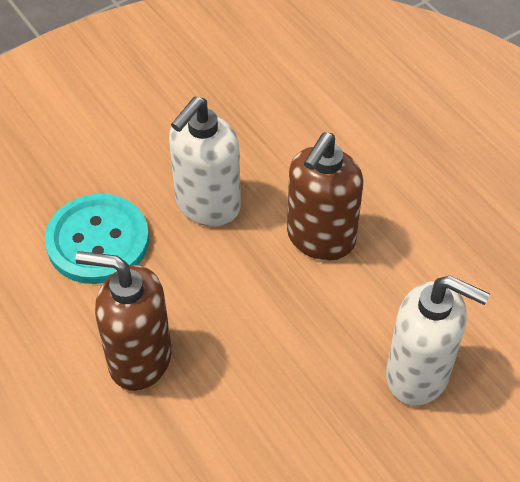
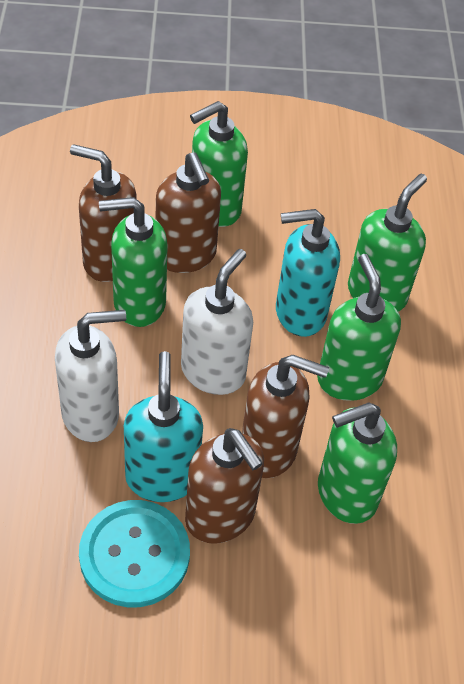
brown soap dispenser: 2 -> 4
green soap dispenser: 0 -> 5
turquoise soap dispenser: 0 -> 2

